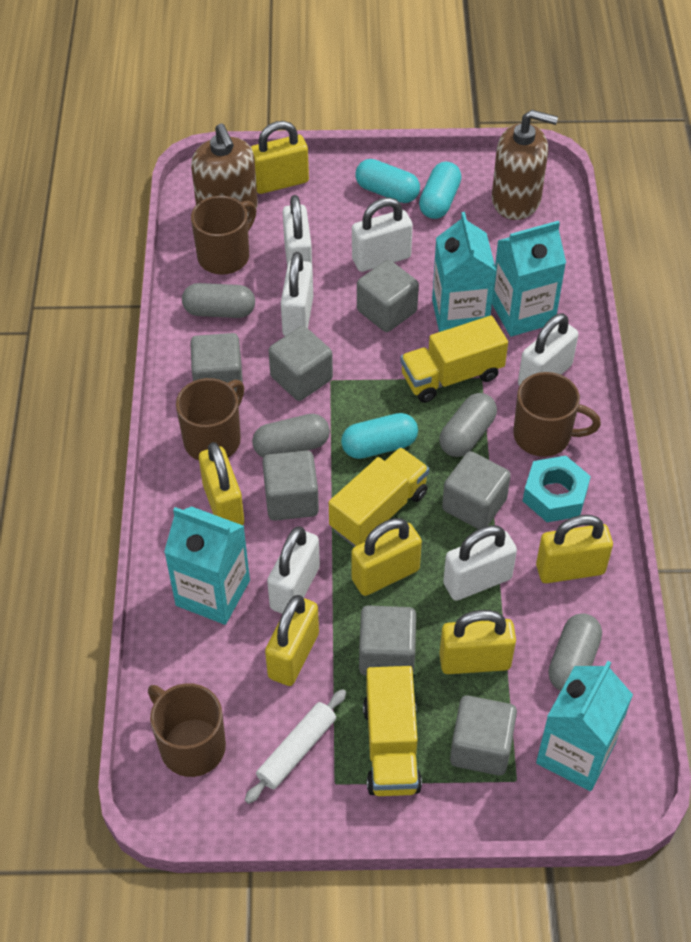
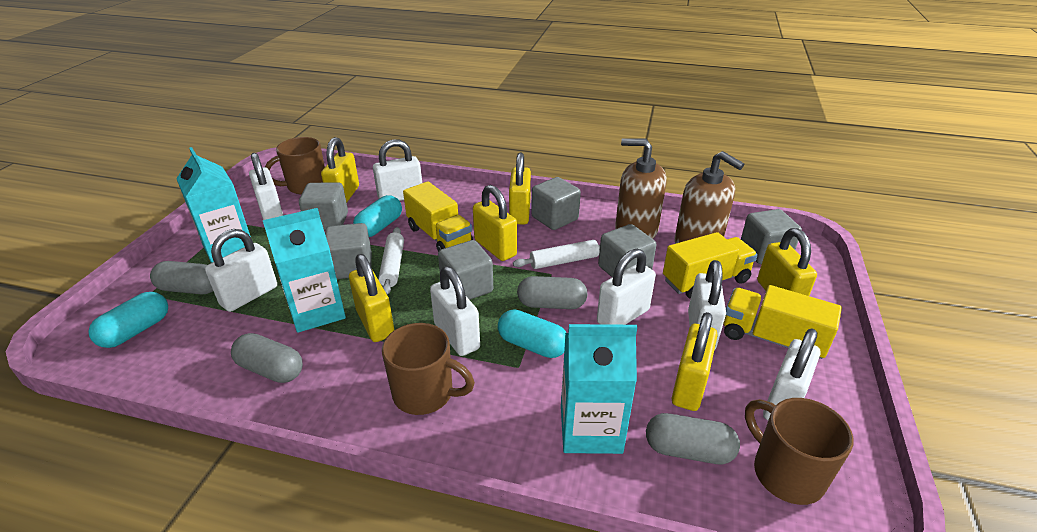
brown mug: 4 -> 3
grey cube: 7 -> 6
turquoise carton: 4 -> 3
turquoise nut: 1 -> 0
white padlock: 6 -> 7
white rolling pin: 1 -> 2

